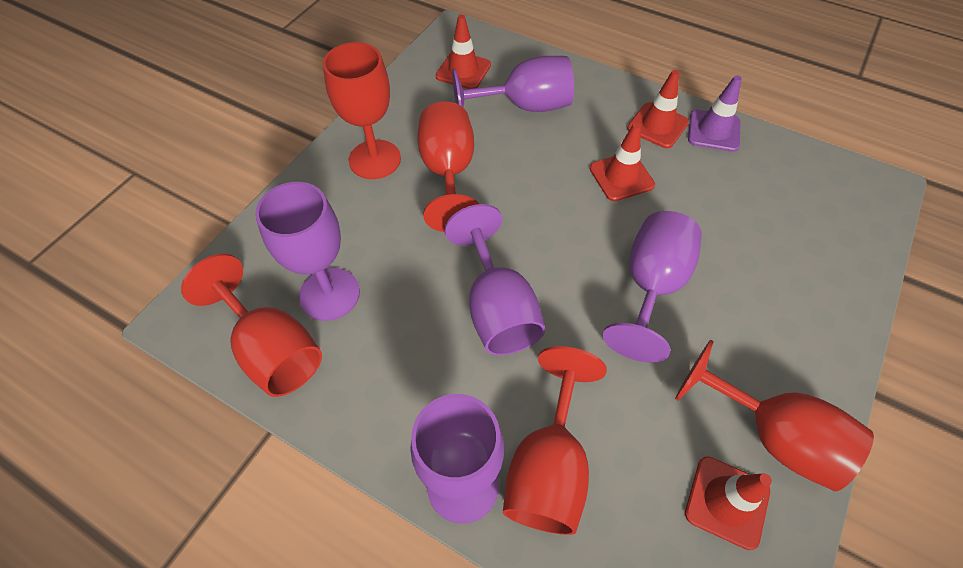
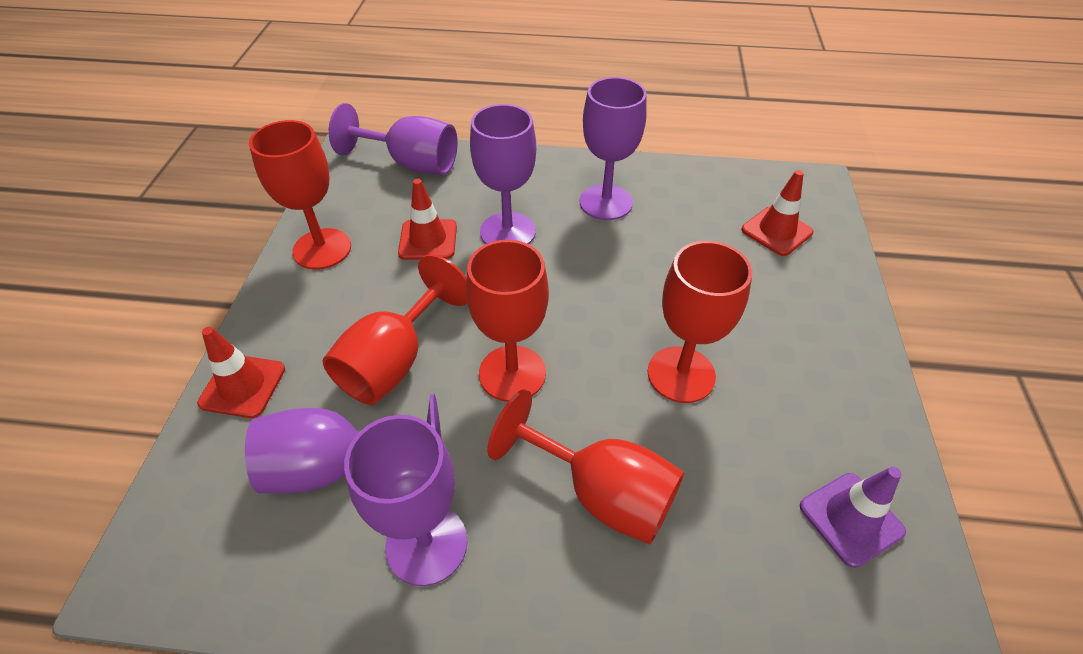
red traffic cone: 4 -> 3

